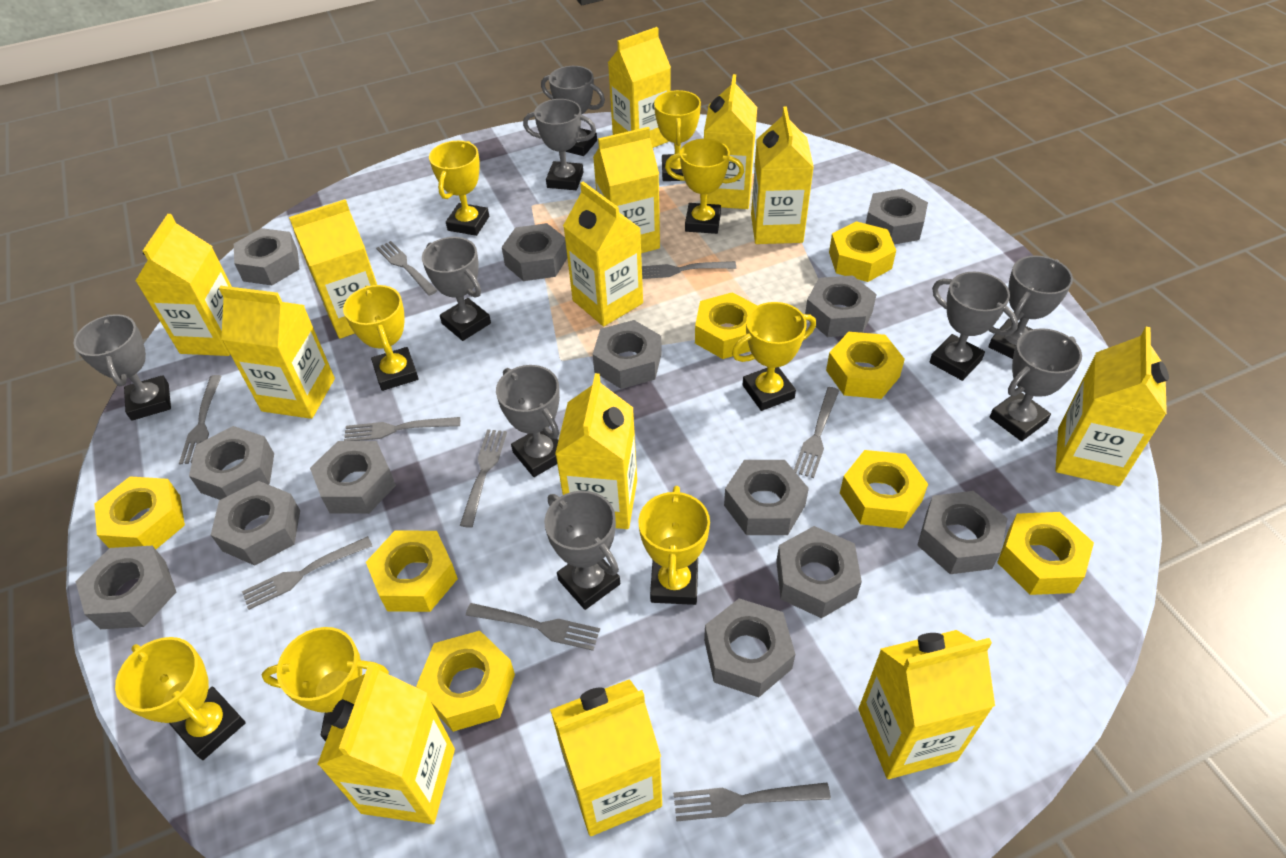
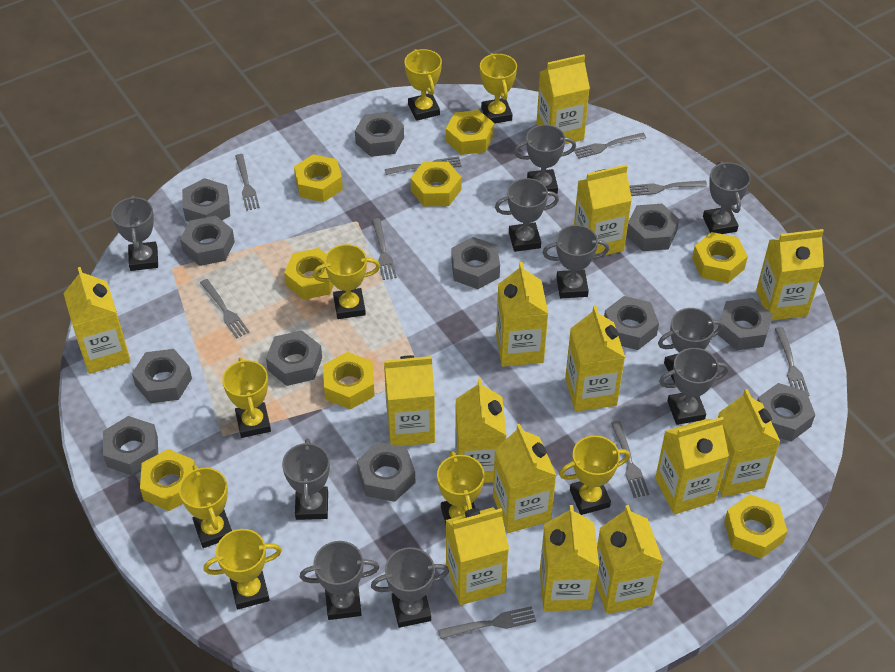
grey nut: 13 -> 12
grey trophy: 9 -> 10
yellow carton: 13 -> 14

